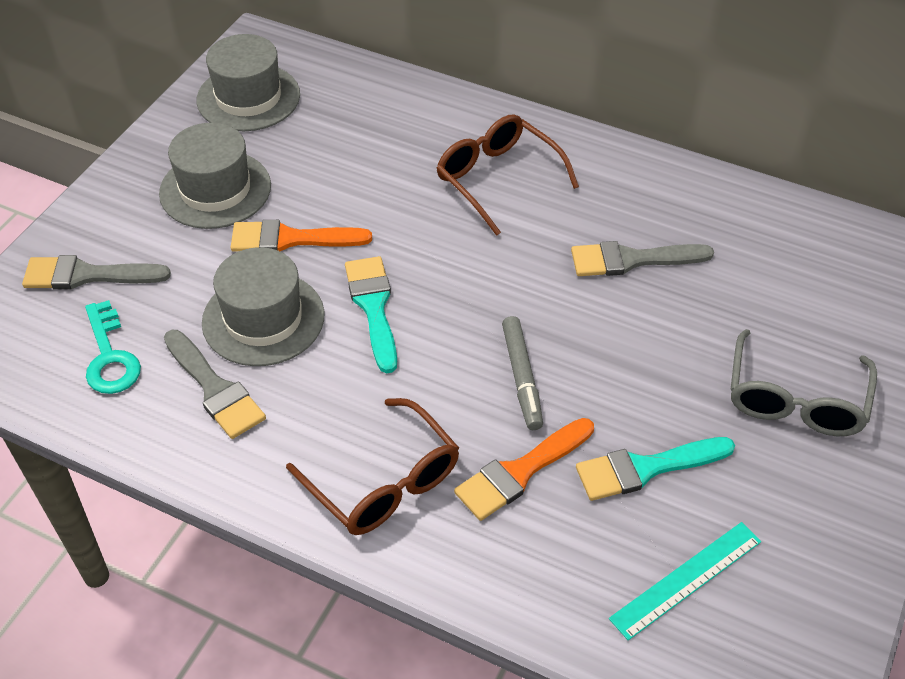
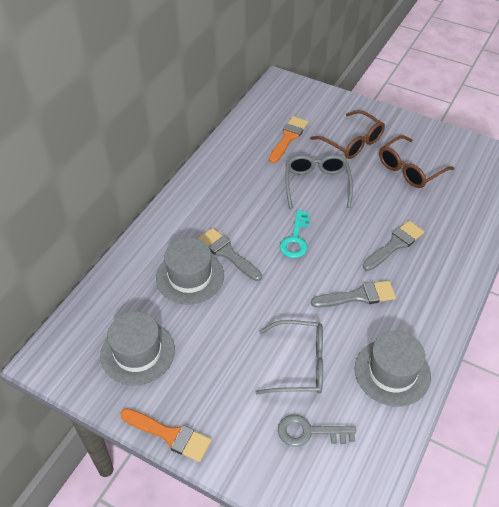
grey glasses: 1 -> 2
grey key: 0 -> 1
grey marker: 1 -> 0
turquoise brush: 2 -> 0
turquoise ruler: 1 -> 0

